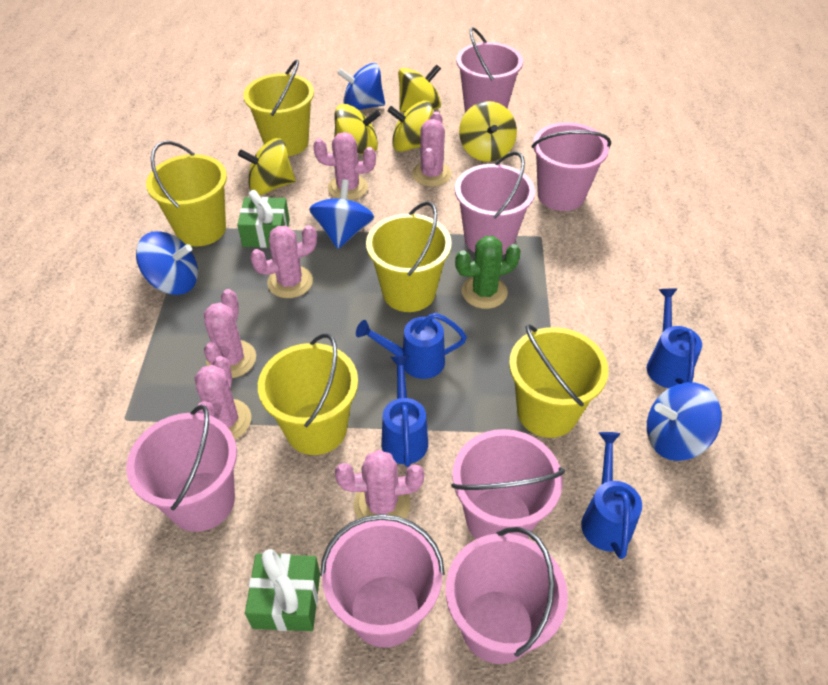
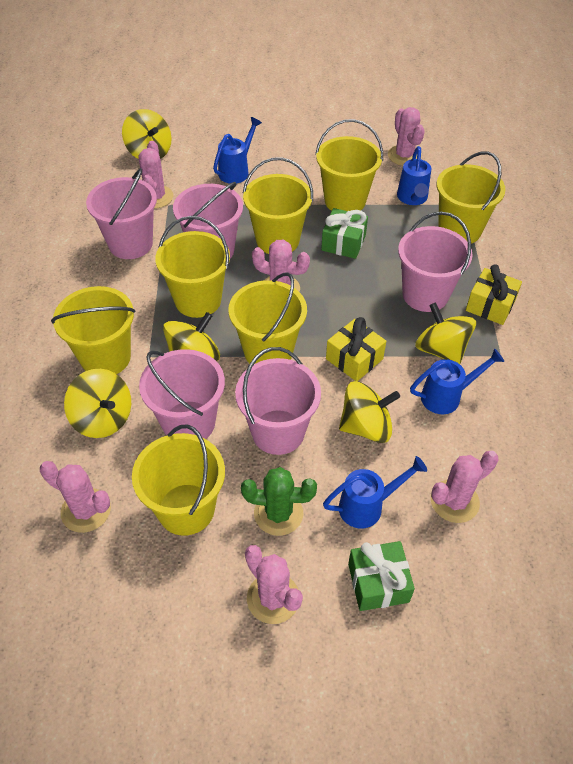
blue spinning top: 4 -> 0
pink bucket: 7 -> 5
yellow bucket: 5 -> 7
yellow gift: 0 -> 2

